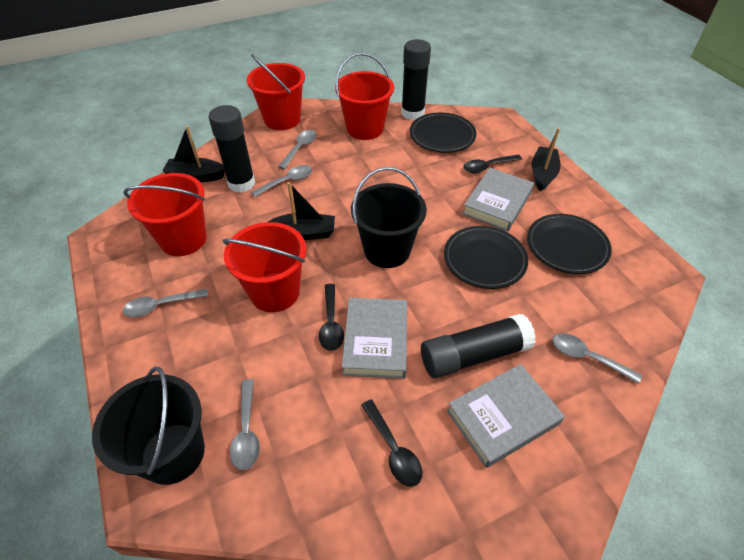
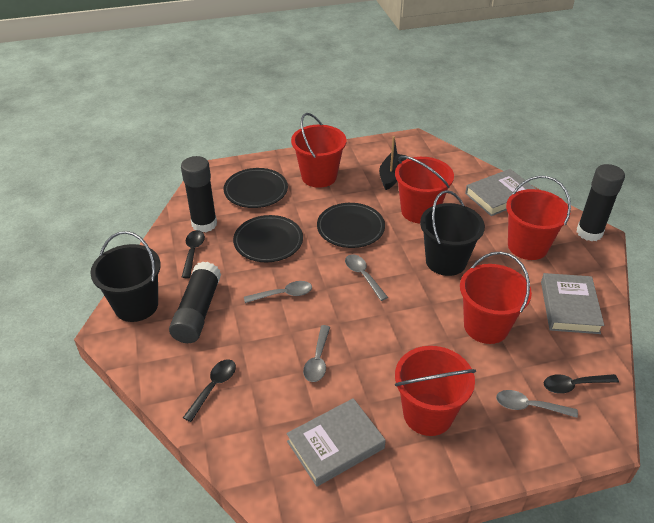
black boat: 3 -> 1
grey spoon: 5 -> 4
red bucket: 4 -> 5

